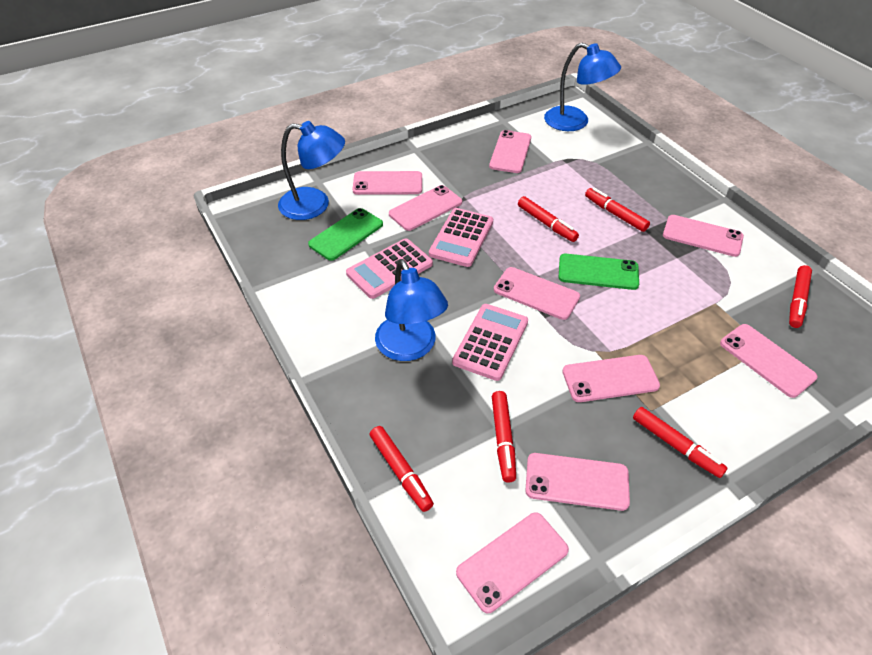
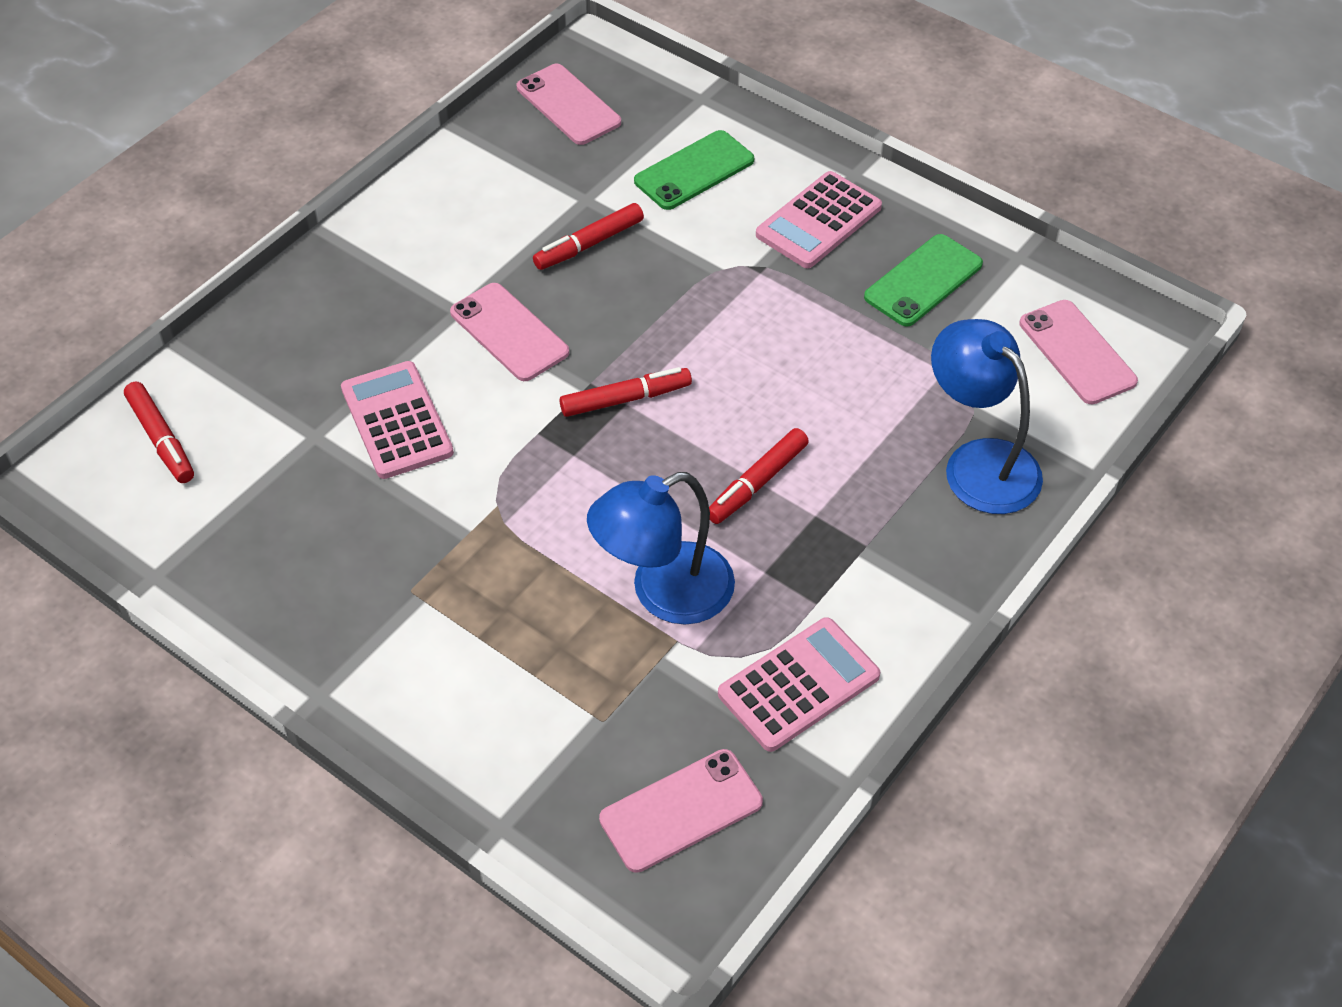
blue lamp: 3 -> 2
pink phone: 9 -> 4
red marker: 6 -> 4

